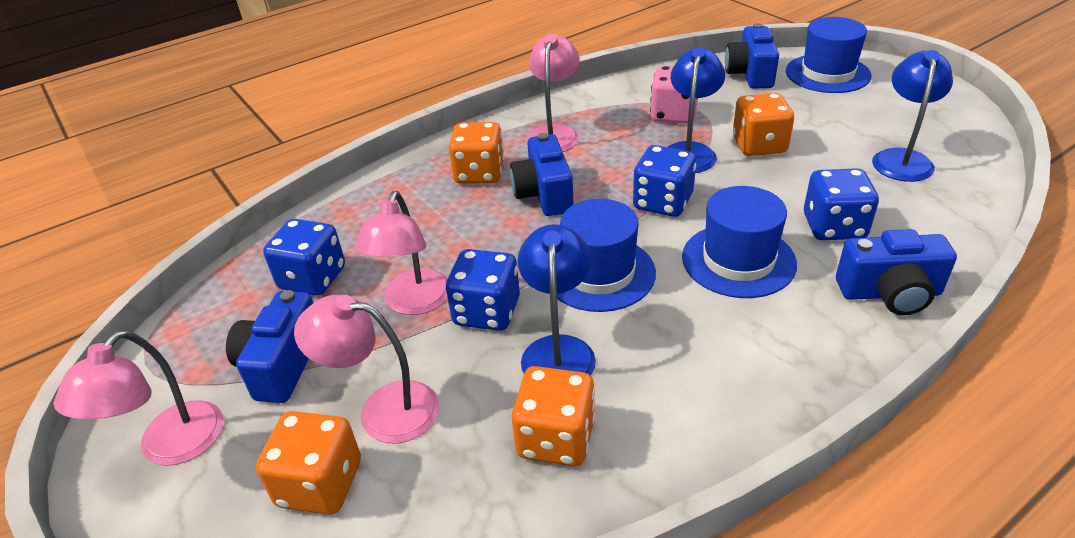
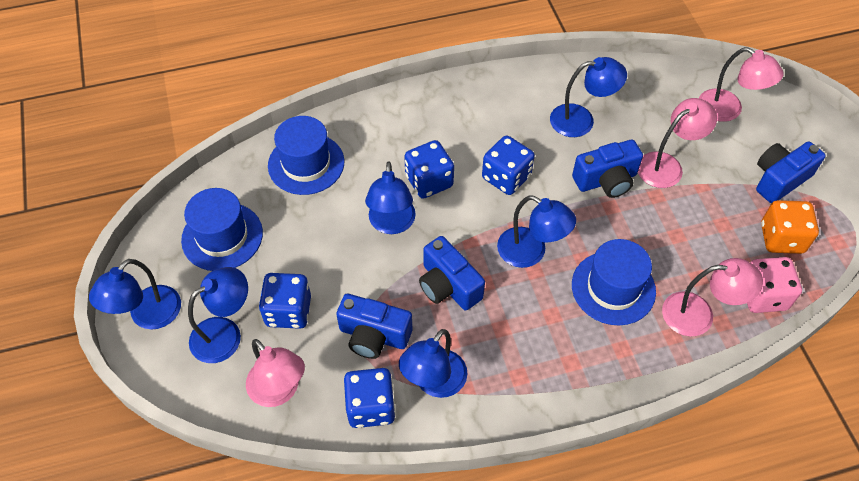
blue lamp: 3 -> 6
orange dice: 4 -> 1

